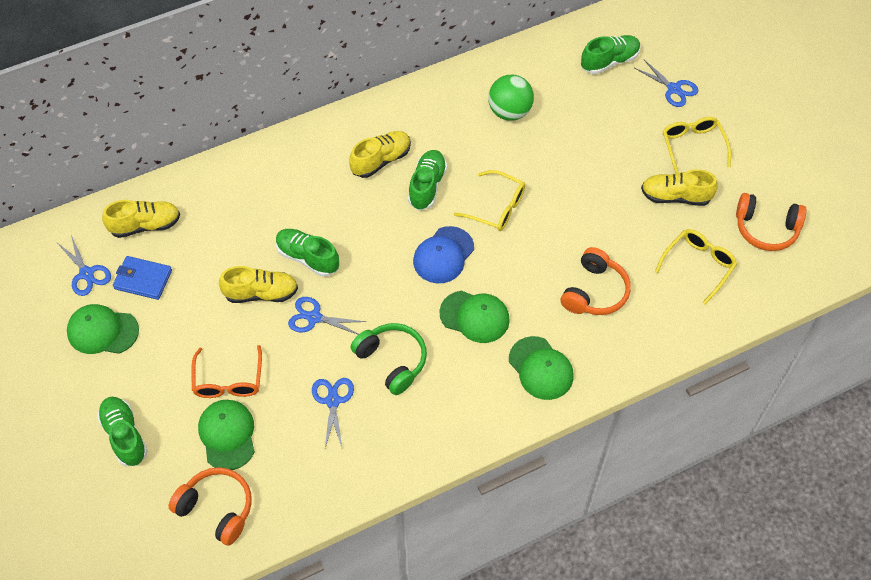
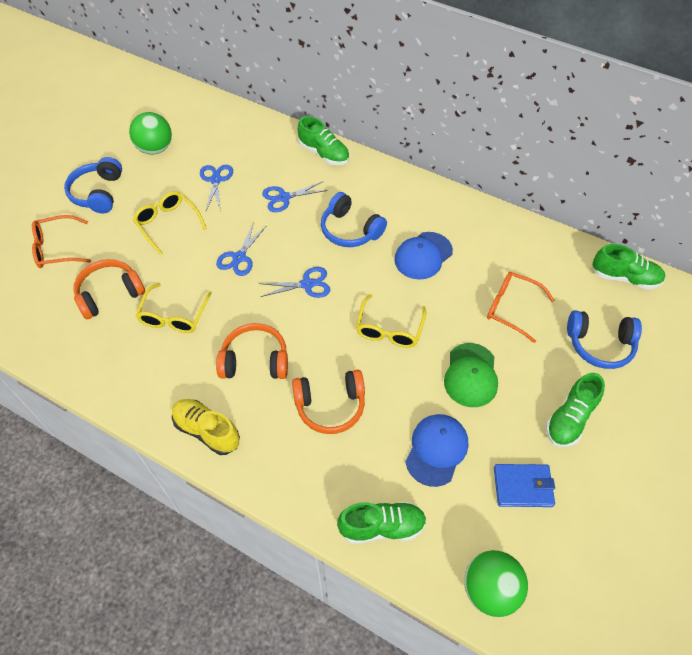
blue cap: 1 -> 2
blue headphones: 0 -> 3
green ball: 1 -> 2
green cap: 4 -> 1
green headphones: 1 -> 0
orange glasses: 1 -> 2
yellow shoe: 4 -> 1

